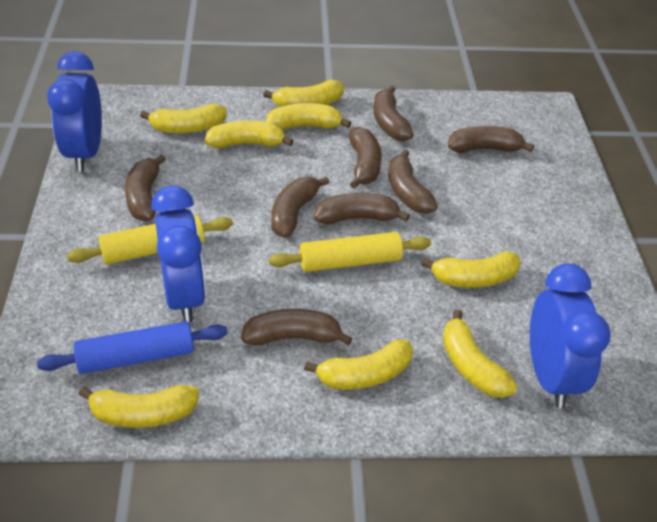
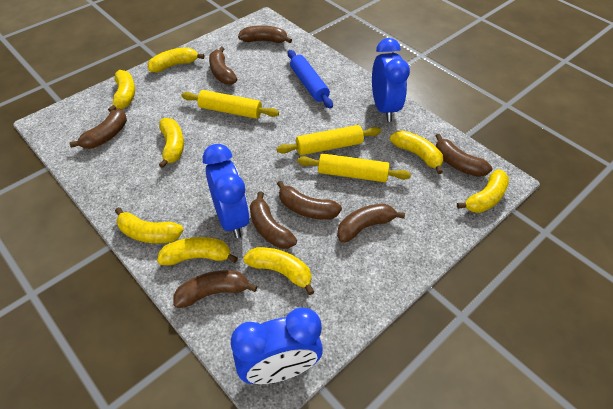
yellow rolling pin: 2 -> 3

